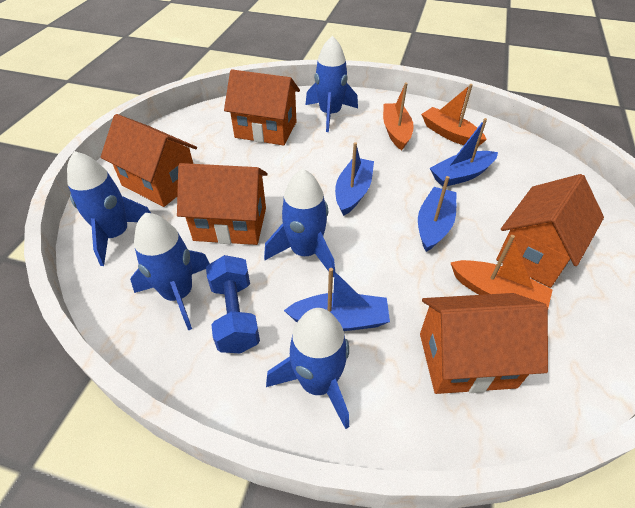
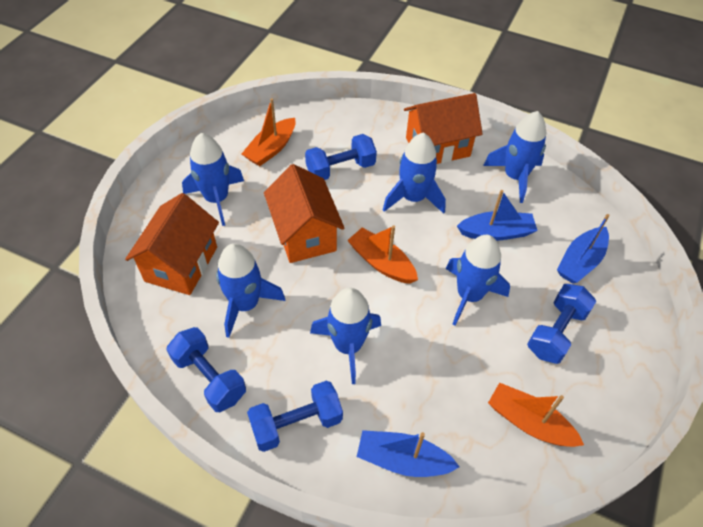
blue boat: 4 -> 3
blue dumbbell: 1 -> 4
blue rocket: 5 -> 6
orange house: 5 -> 3

